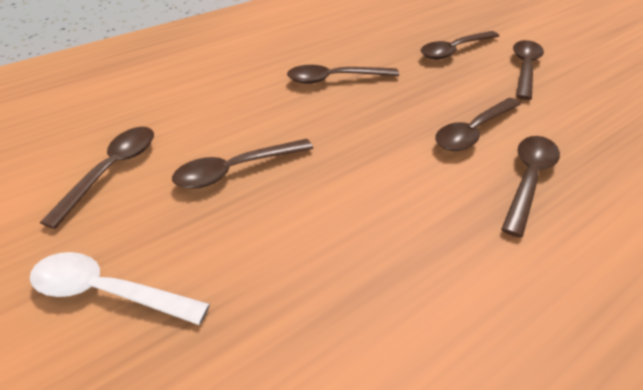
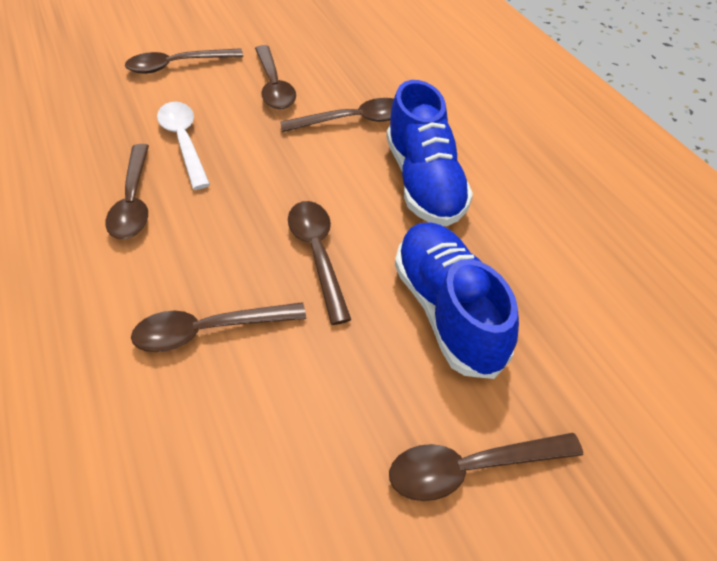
blue shoe: 0 -> 2

